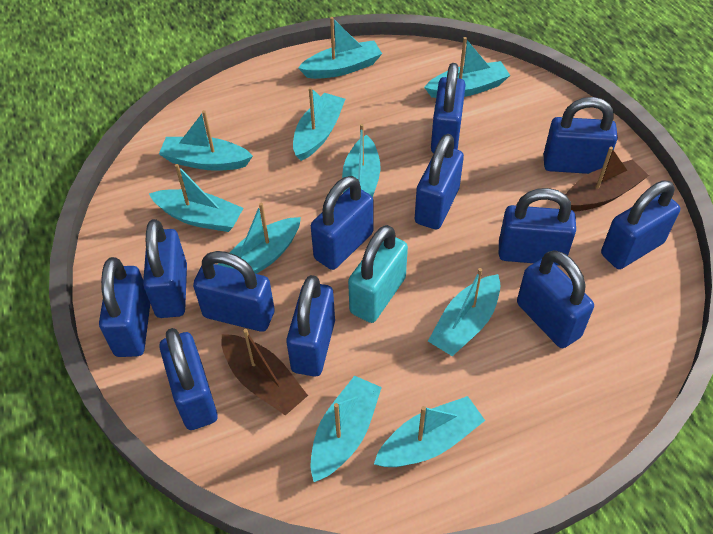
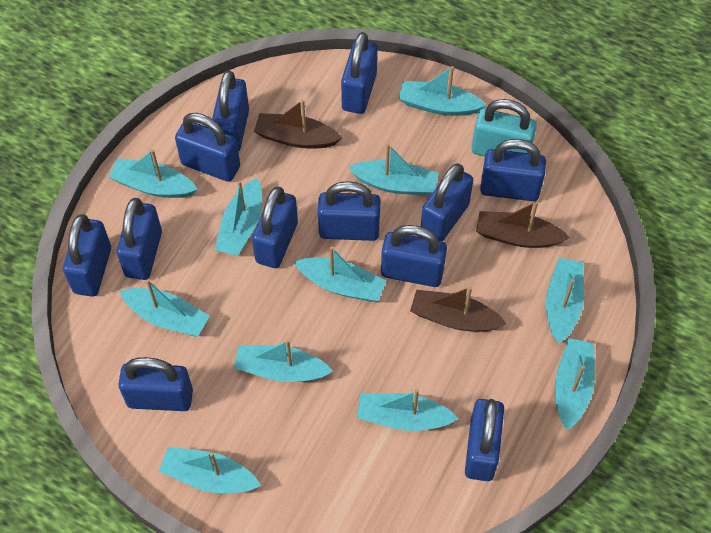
brown boat: 2 -> 3
turquoise boat: 10 -> 11

